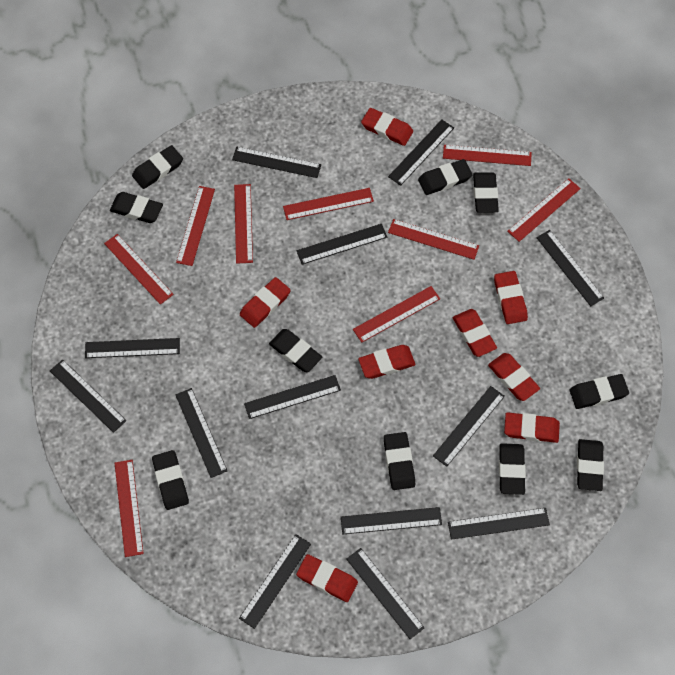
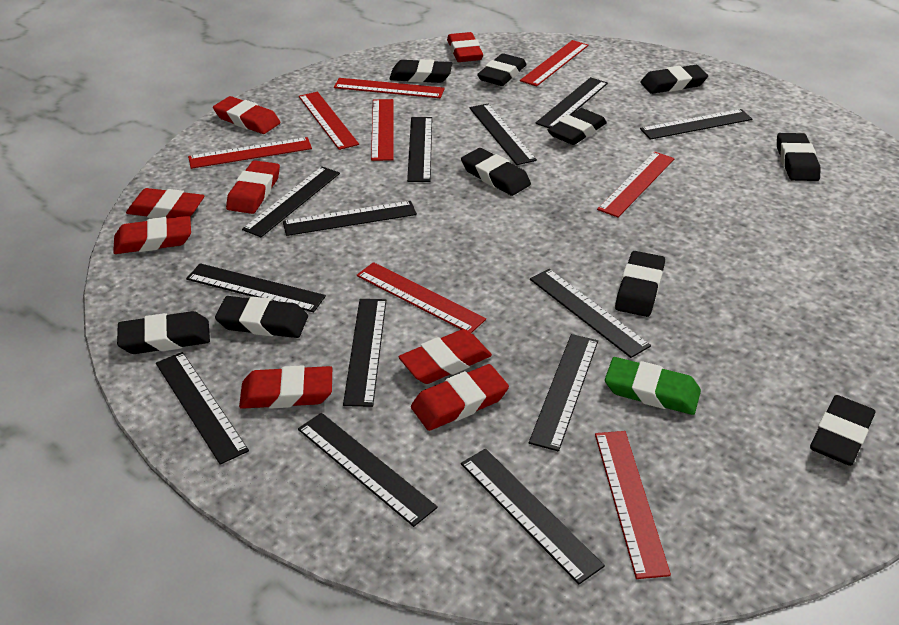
green eraser: 0 -> 1
red ruler: 9 -> 8

